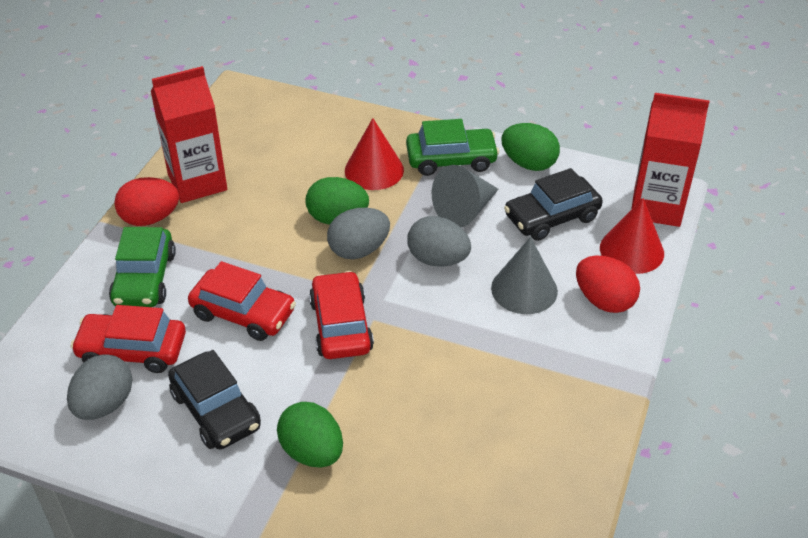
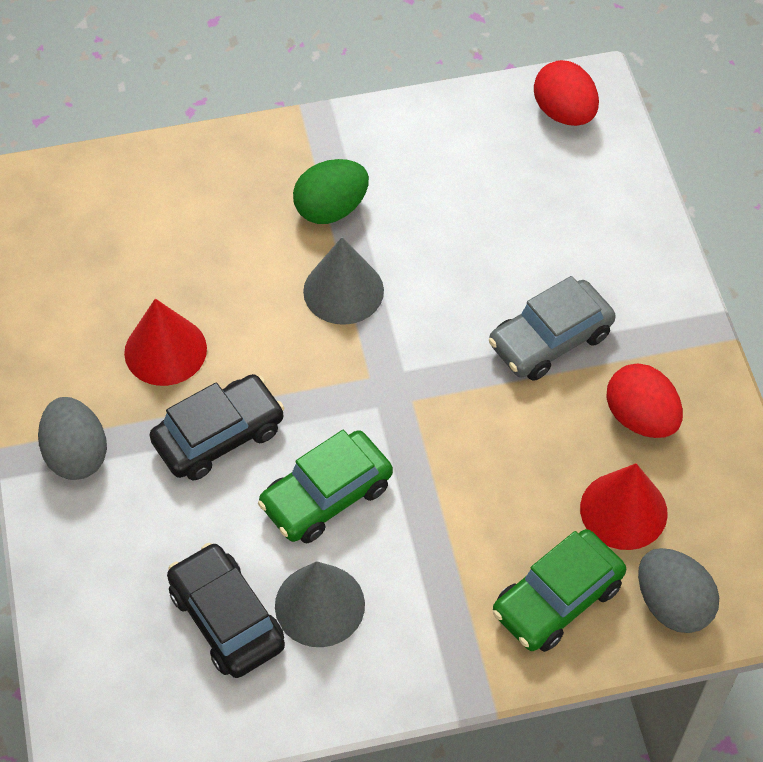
green egg: 3 -> 1
grey car: 0 -> 1
grey egg: 3 -> 2
red car: 3 -> 0
red carton: 2 -> 0

